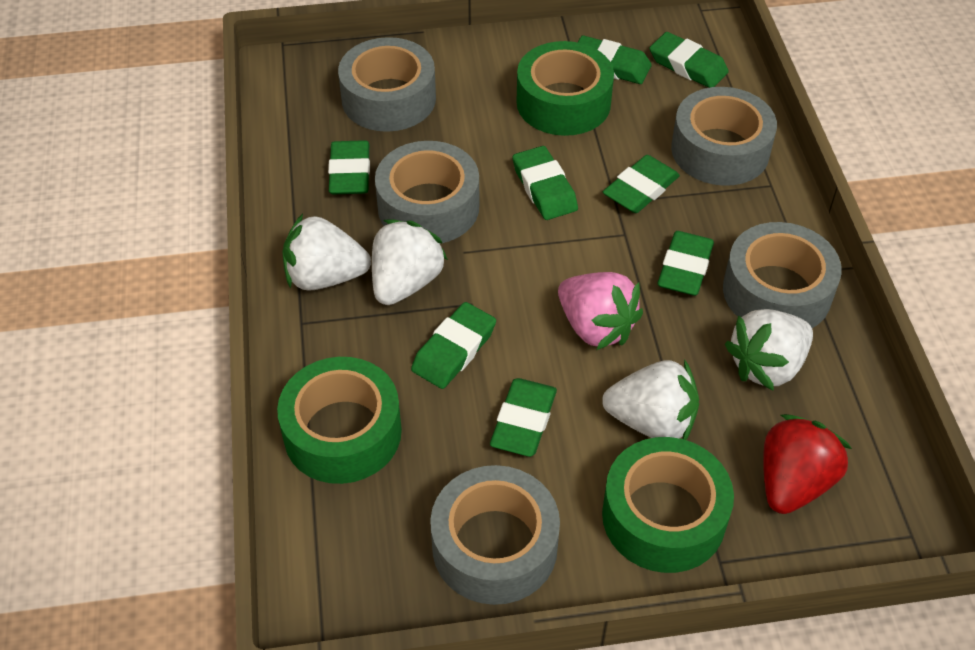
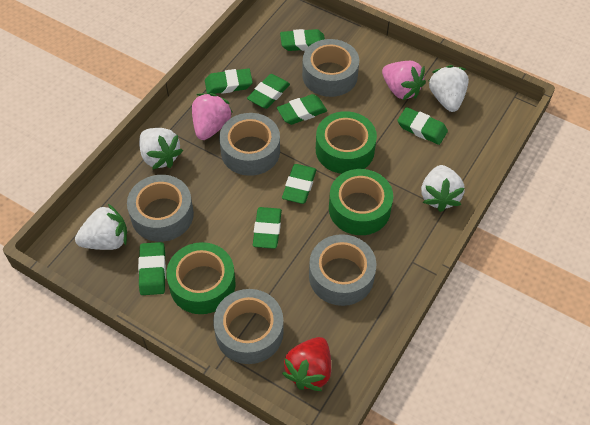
pink strawberry: 1 -> 2

